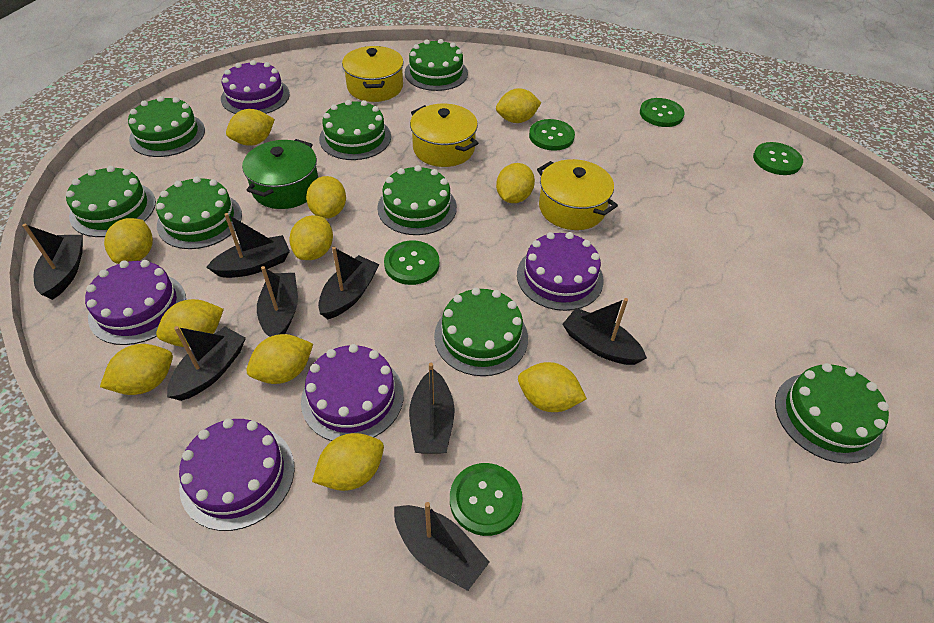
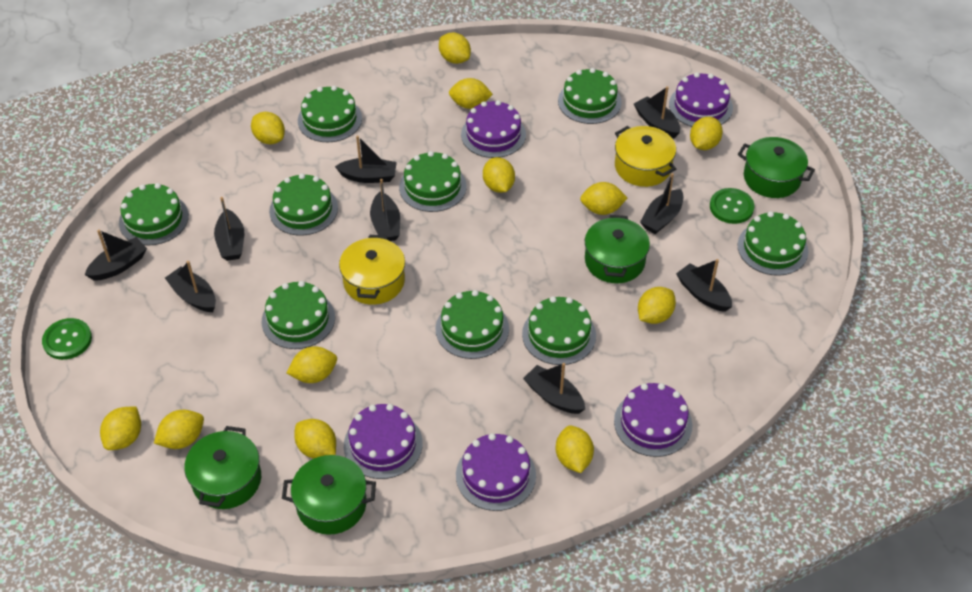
black boat: 8 -> 9
green button: 5 -> 2
green cake: 8 -> 9
green pot: 1 -> 4
yellow lemon: 11 -> 12
yellow pot: 3 -> 2

